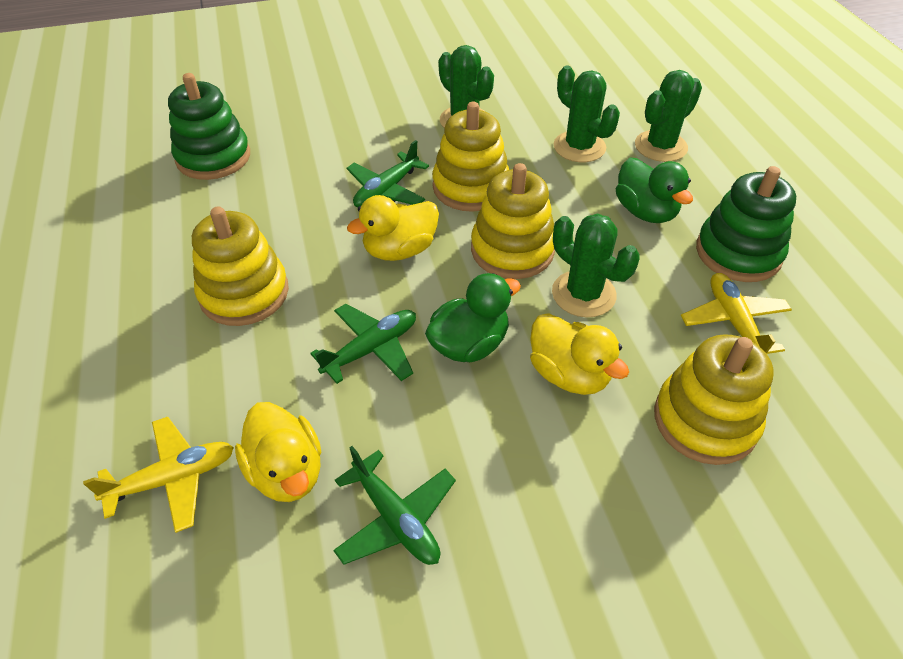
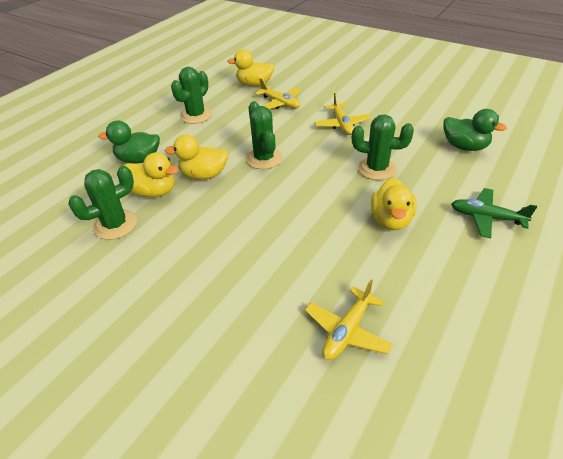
green plane: 3 -> 1
green stacking toy: 2 -> 0
yellow duck: 3 -> 4
yellow plane: 2 -> 3
yellow stacking toy: 4 -> 0

